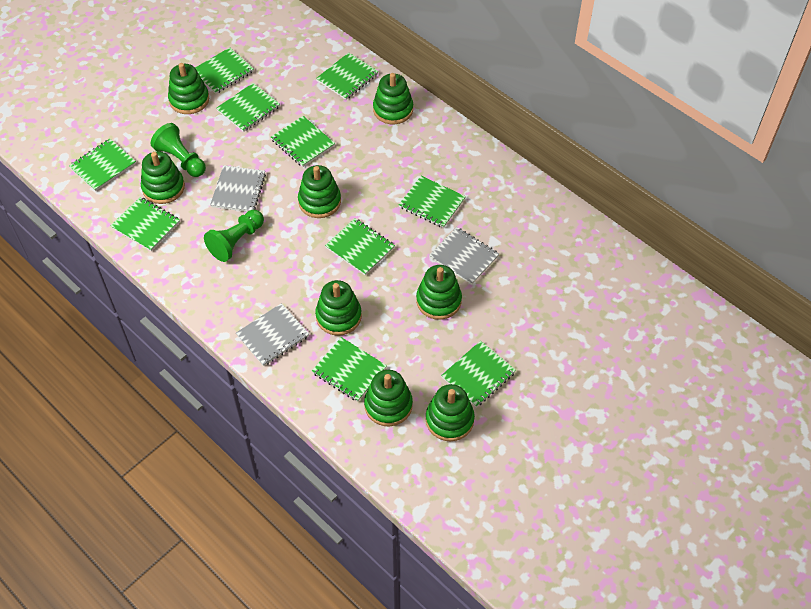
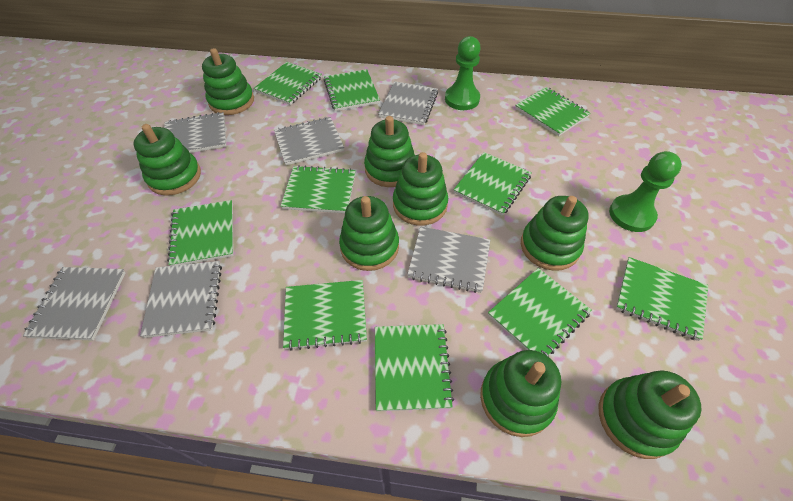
grey notebook: 3 -> 6

